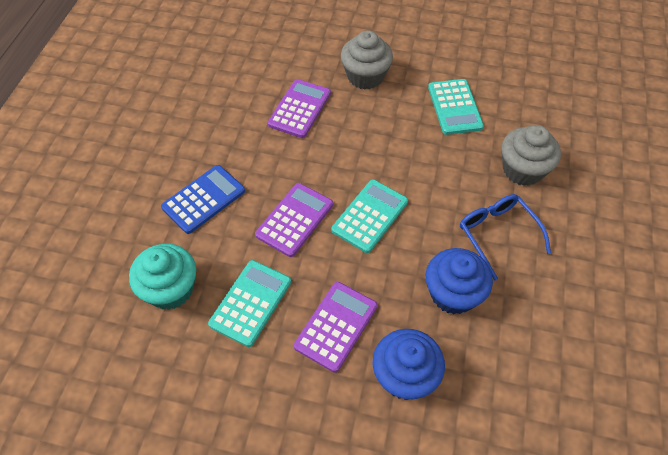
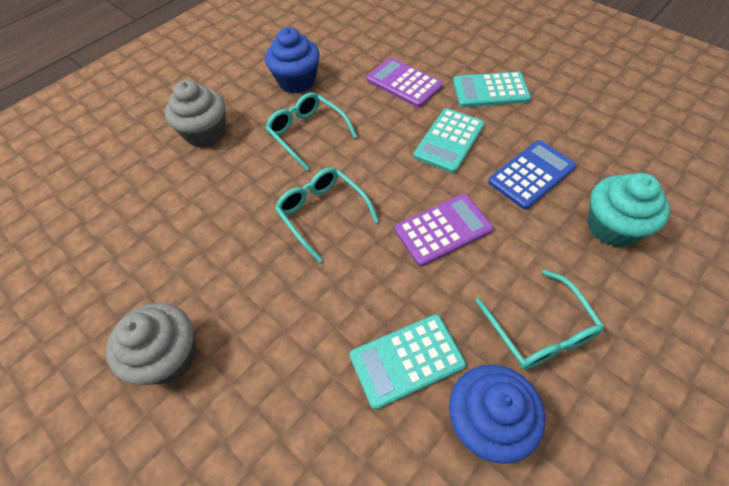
blue glasses: 1 -> 0
purple calculator: 3 -> 2
turquoise glasses: 0 -> 3

